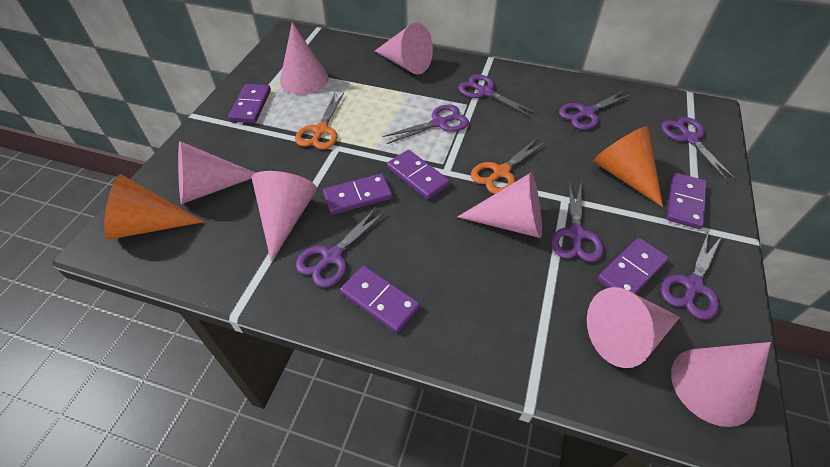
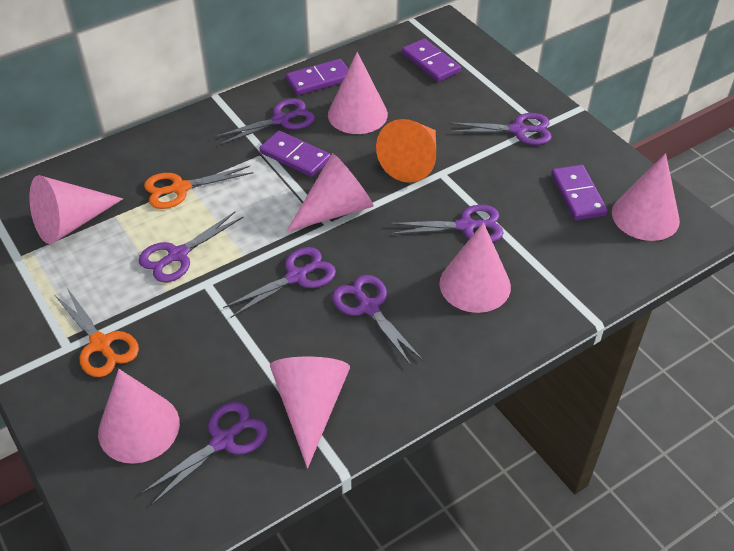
orange cone: 2 -> 1
purple domino: 6 -> 4

